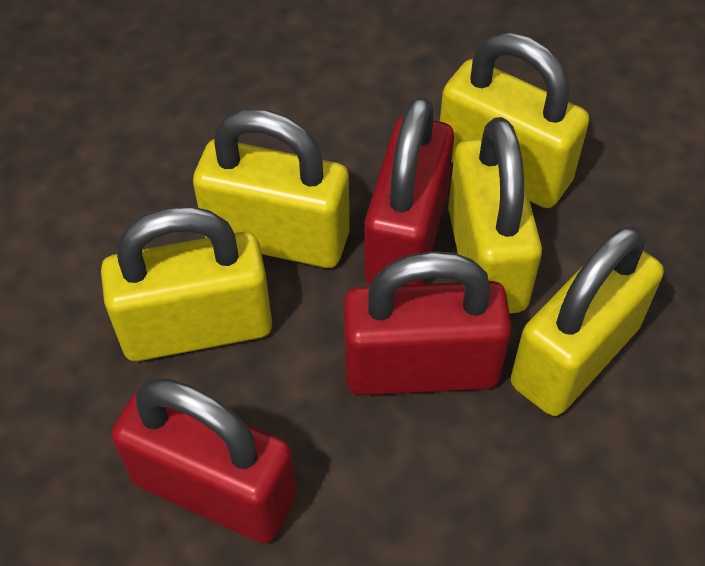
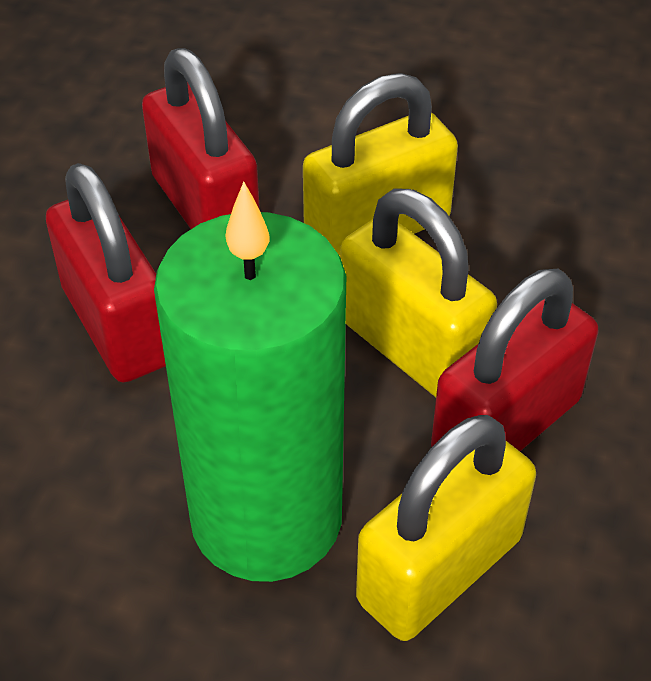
green candle: 0 -> 1
yellow padlock: 5 -> 3

